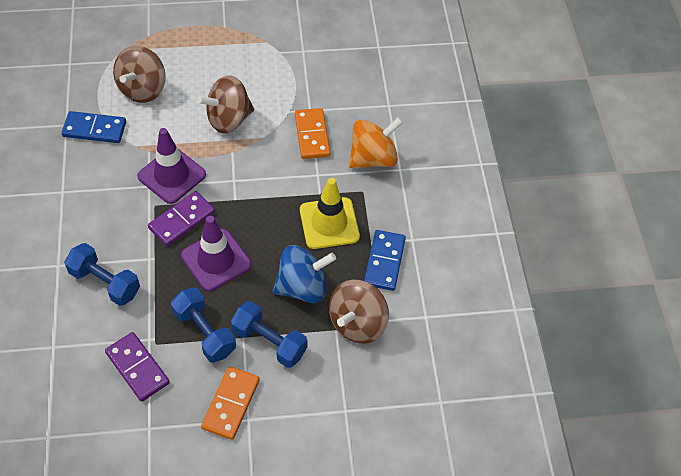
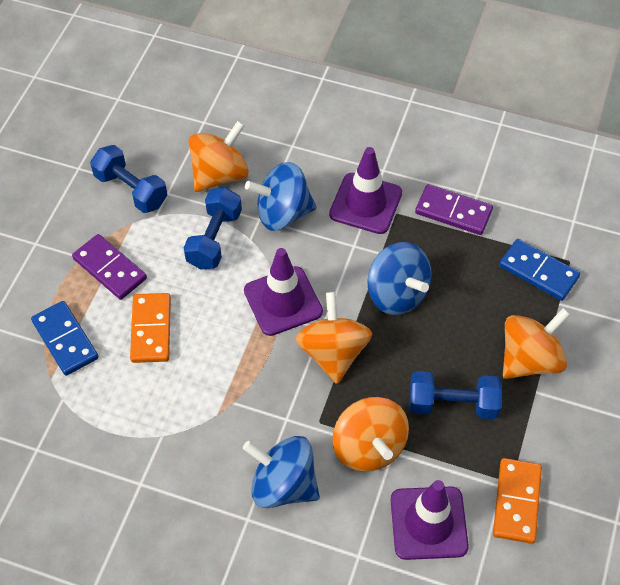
blue spinning top: 1 -> 3
brown spinning top: 3 -> 0
orange spinning top: 1 -> 4
purple traffic cone: 2 -> 3
yellow traffic cone: 1 -> 0

